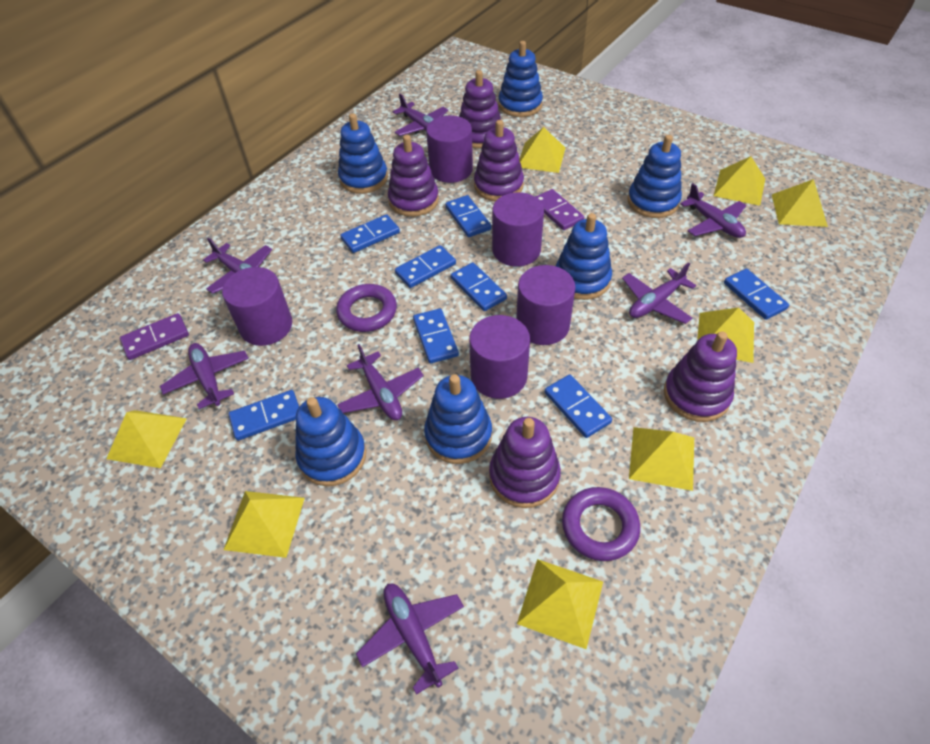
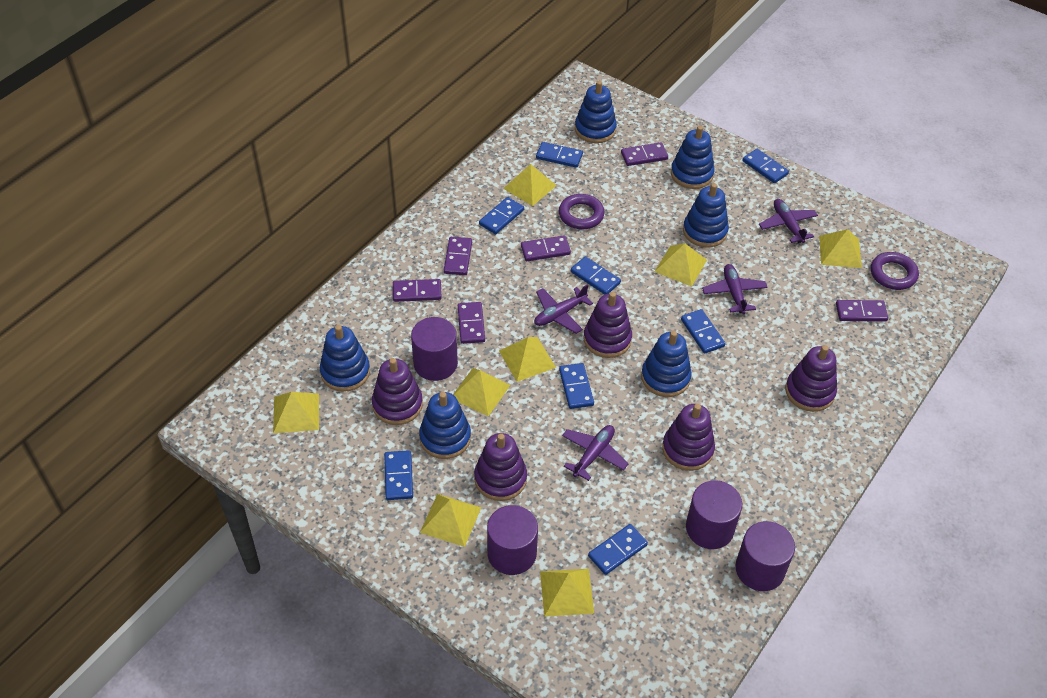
purple cylinder: 5 -> 4
purple domino: 2 -> 6
purple plane: 7 -> 4

